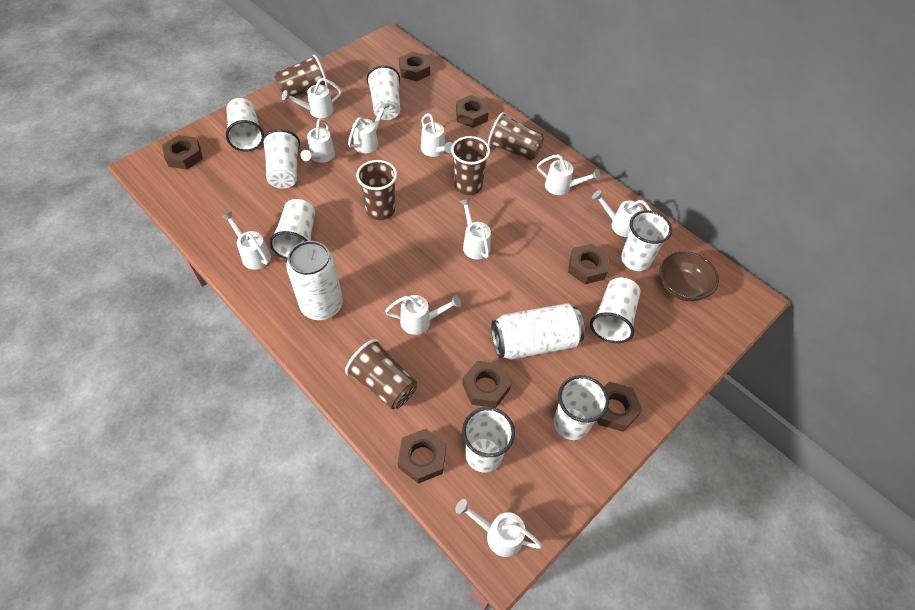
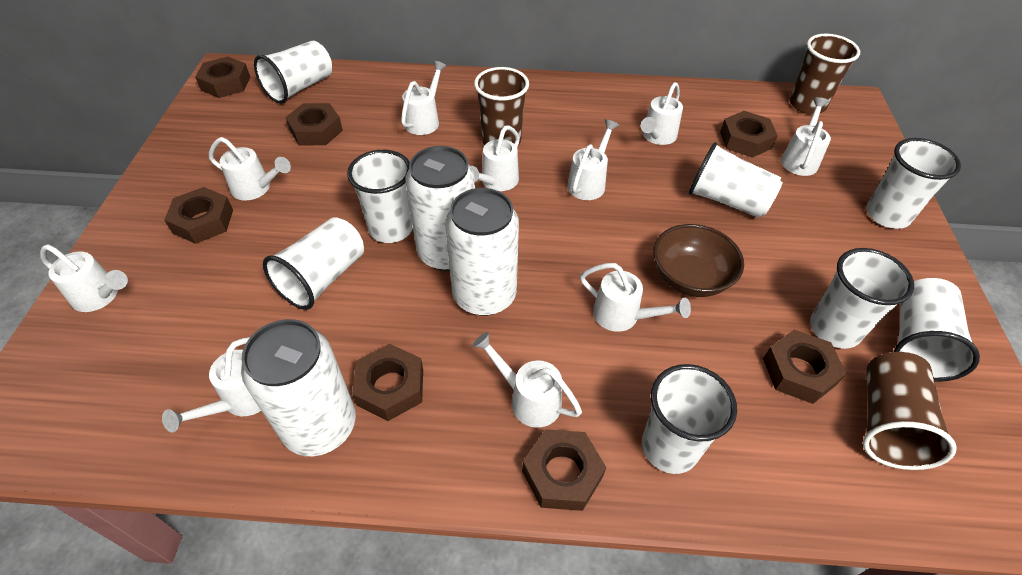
brown cup: 5 -> 3
white can: 2 -> 3

